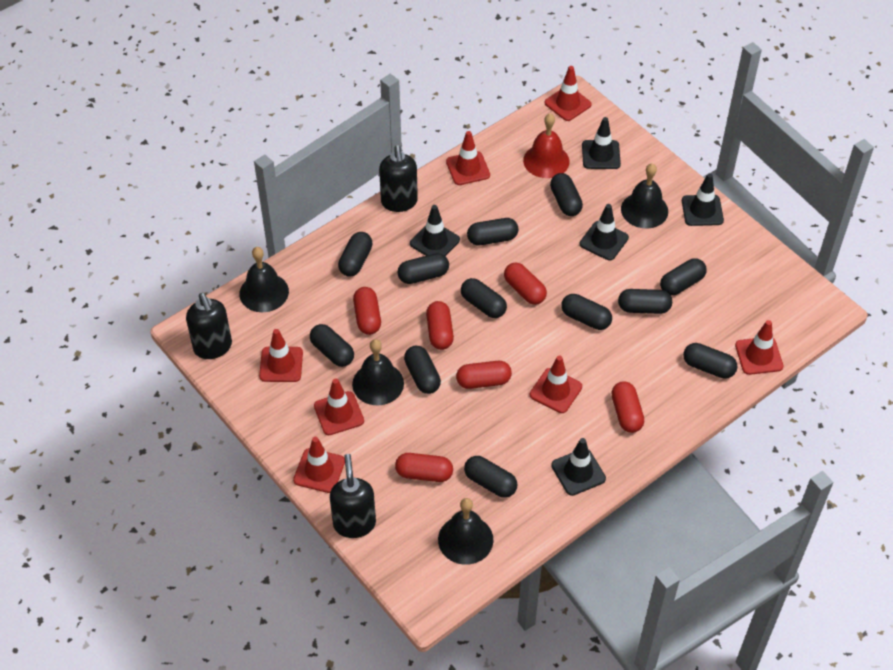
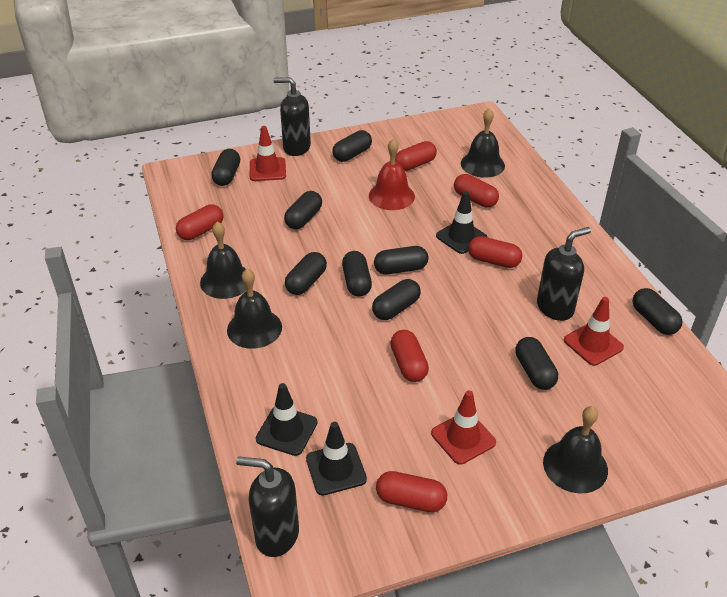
black capsule: 12 -> 9
black traffic cone: 5 -> 3
red traffic cone: 7 -> 3

